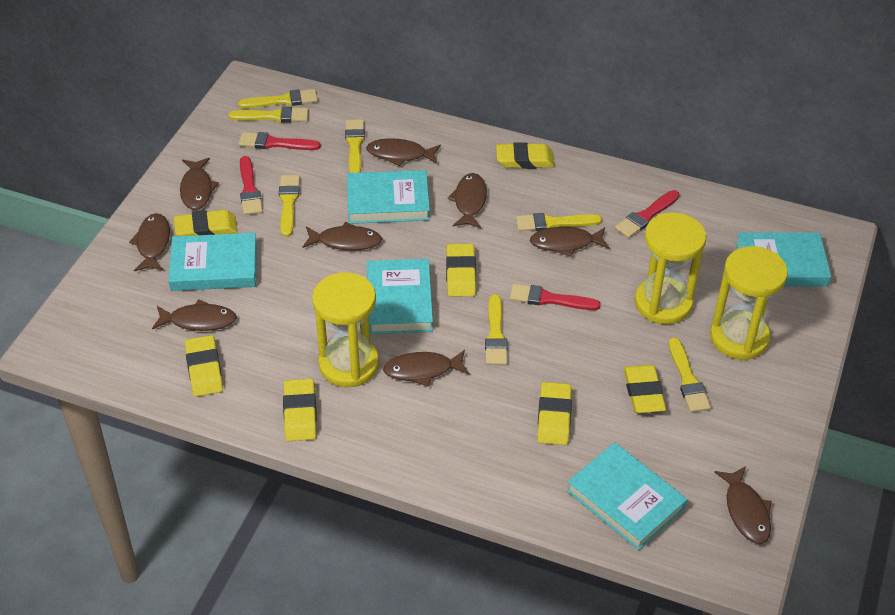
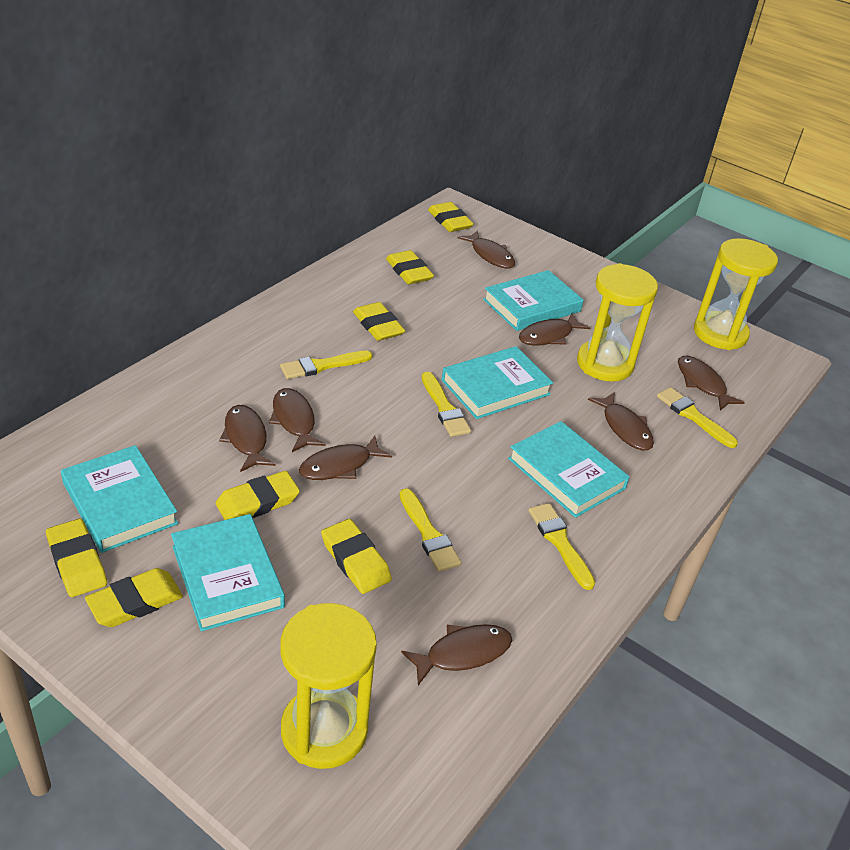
brown fish: 9 -> 8
red brush: 4 -> 0
yellow brush: 7 -> 5

